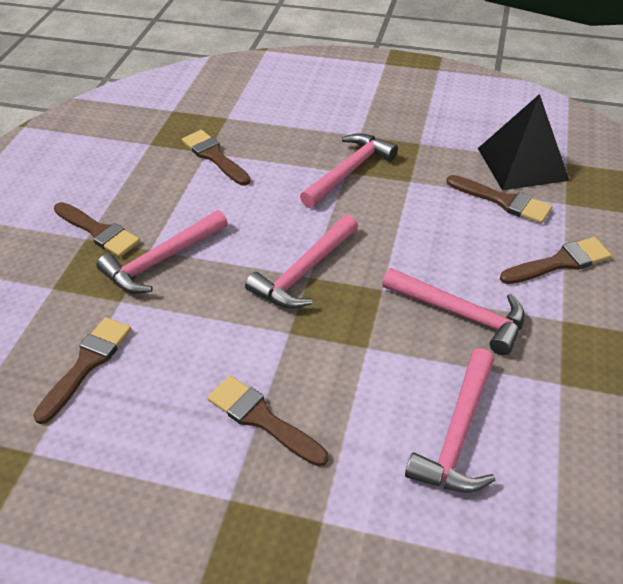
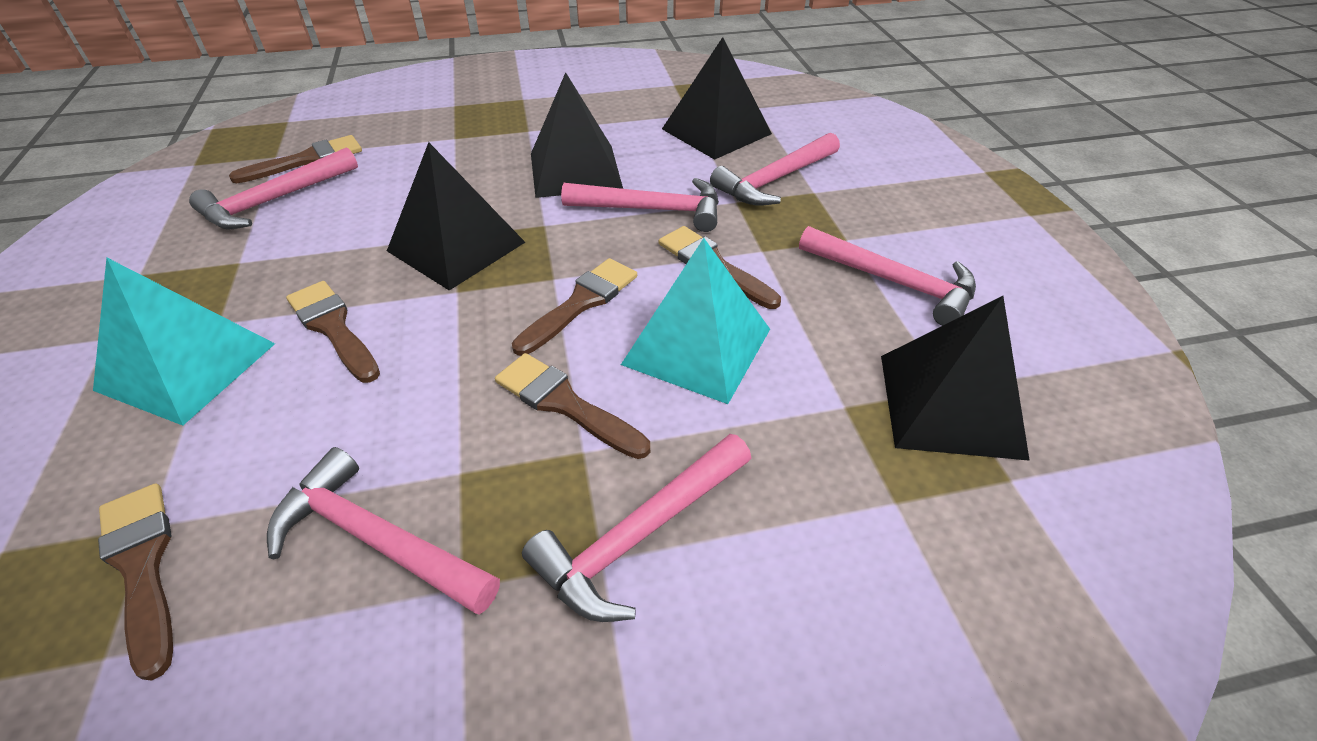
black pyramid: 1 -> 4
pink hammer: 5 -> 6
turquoise pyramid: 0 -> 2

